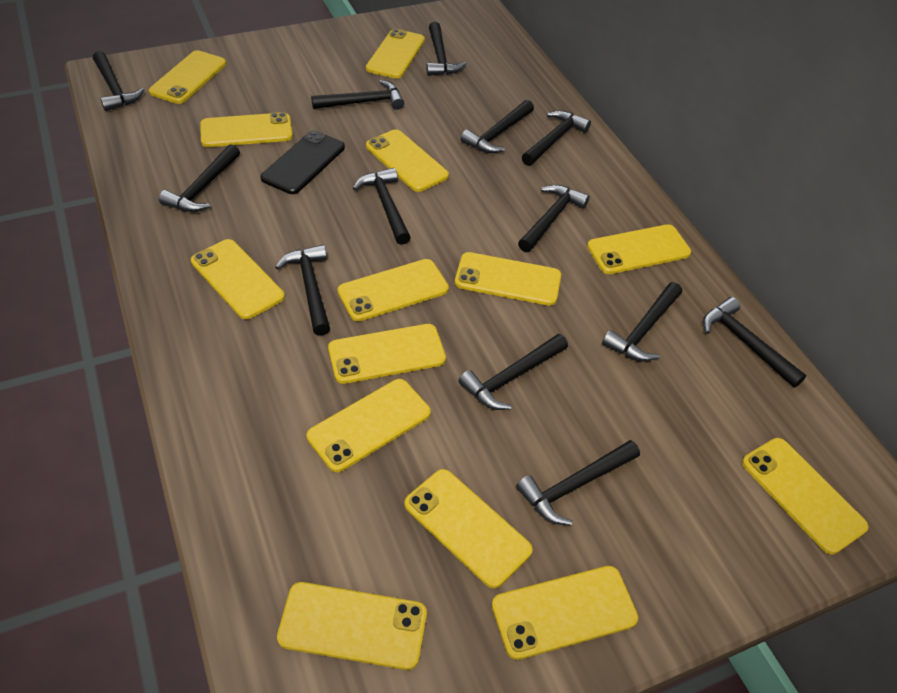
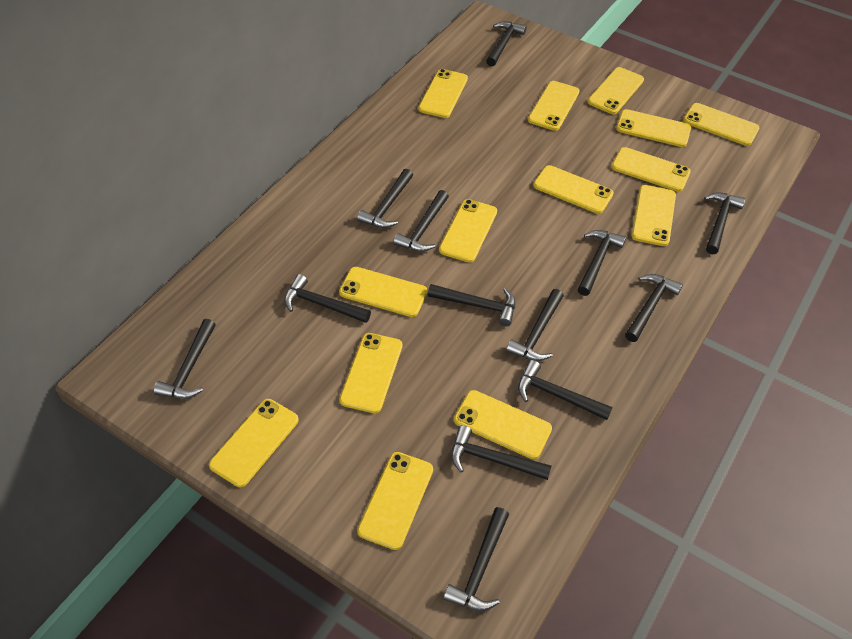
black phone: 1 -> 0

